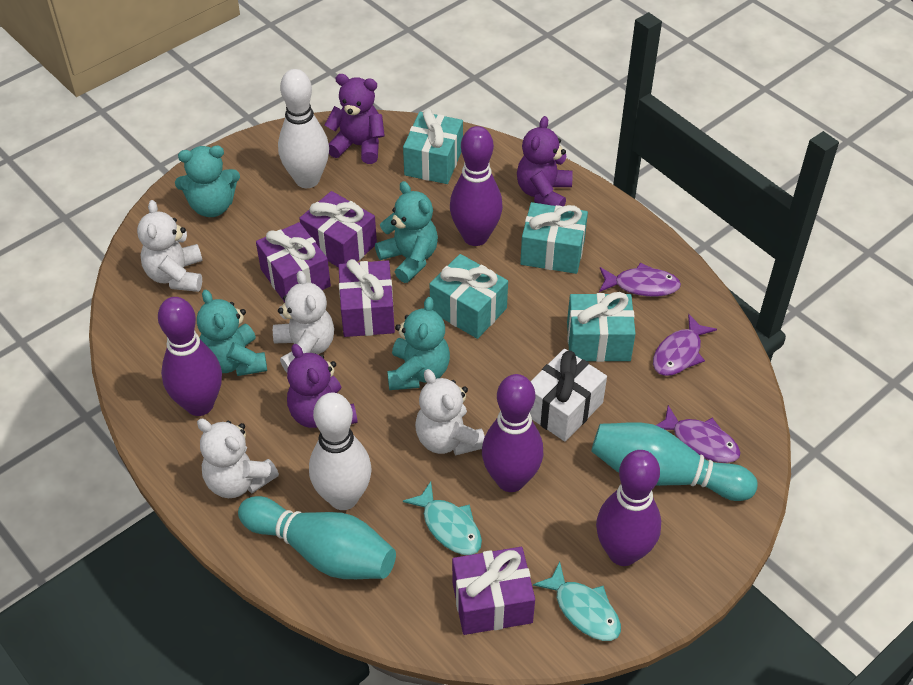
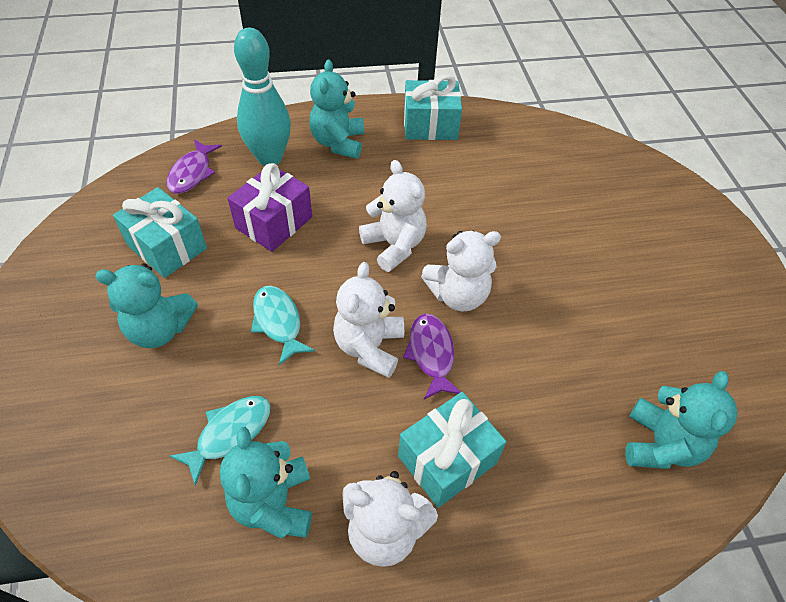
purple bowling pin: 4 -> 0
purple fish: 3 -> 2
purple gift: 4 -> 1
purple teddy bear: 3 -> 0
turquoise bowling pin: 2 -> 1
turquoise gift: 4 -> 3
white bowling pin: 2 -> 0
white gift: 1 -> 0

